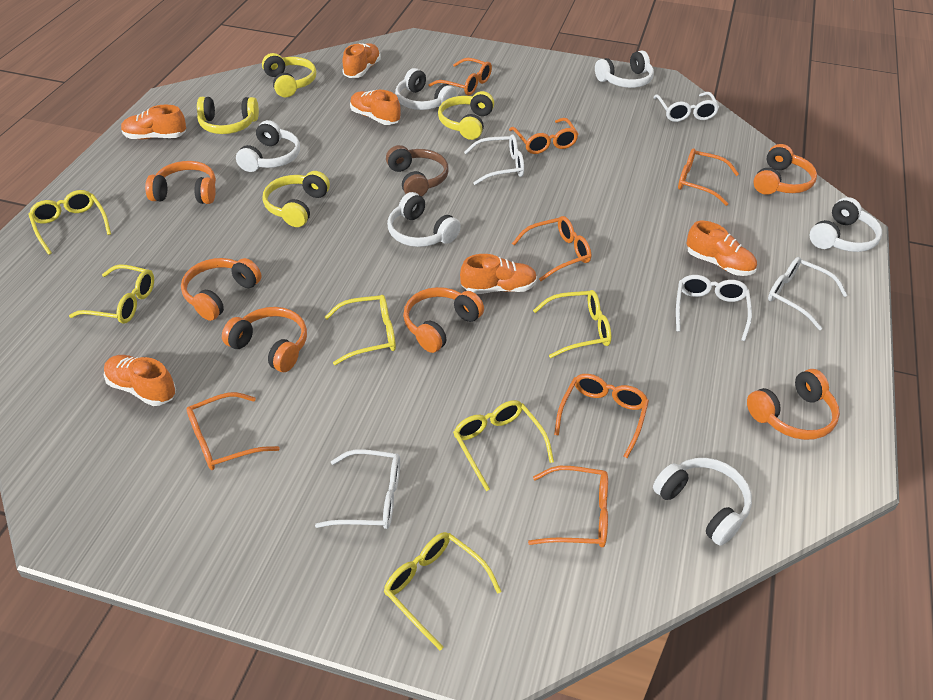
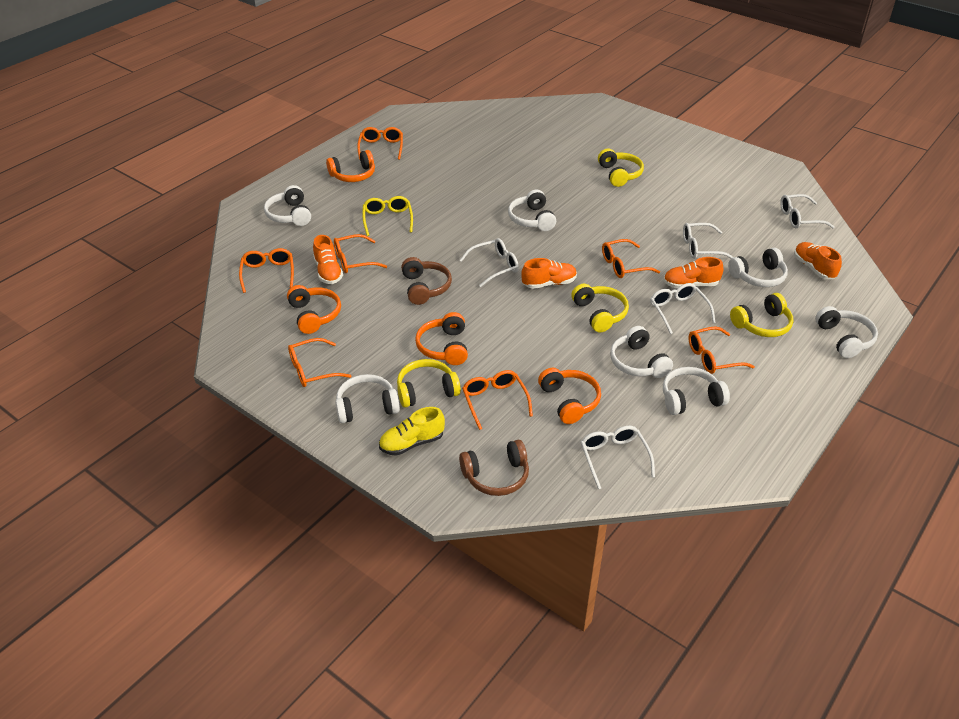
brown headphones: 1 -> 2
orange headphones: 6 -> 4
orange shoe: 6 -> 4
white headphones: 6 -> 7
yellow glasses: 6 -> 1
yellow shoe: 0 -> 1

